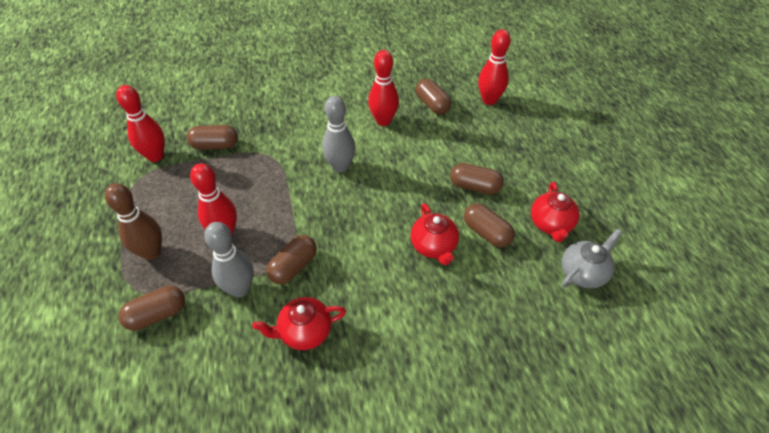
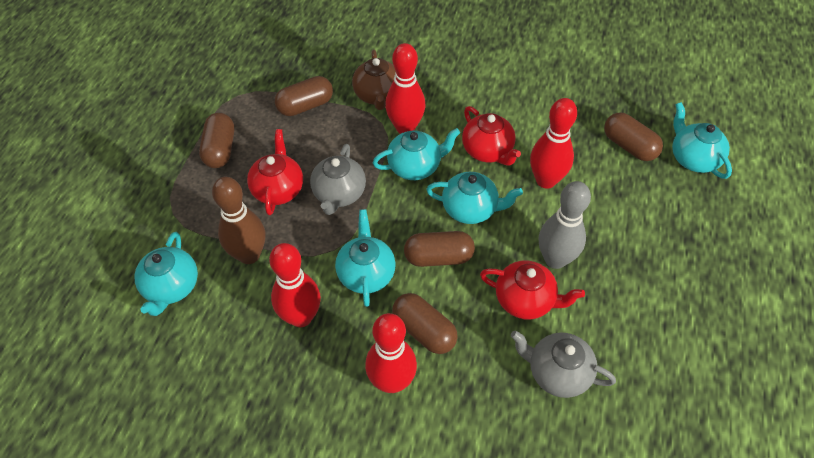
brown capsule: 6 -> 5
brown teapot: 0 -> 1
grey bowling pin: 2 -> 1
grey teapot: 1 -> 2
turquoise teapot: 0 -> 5

